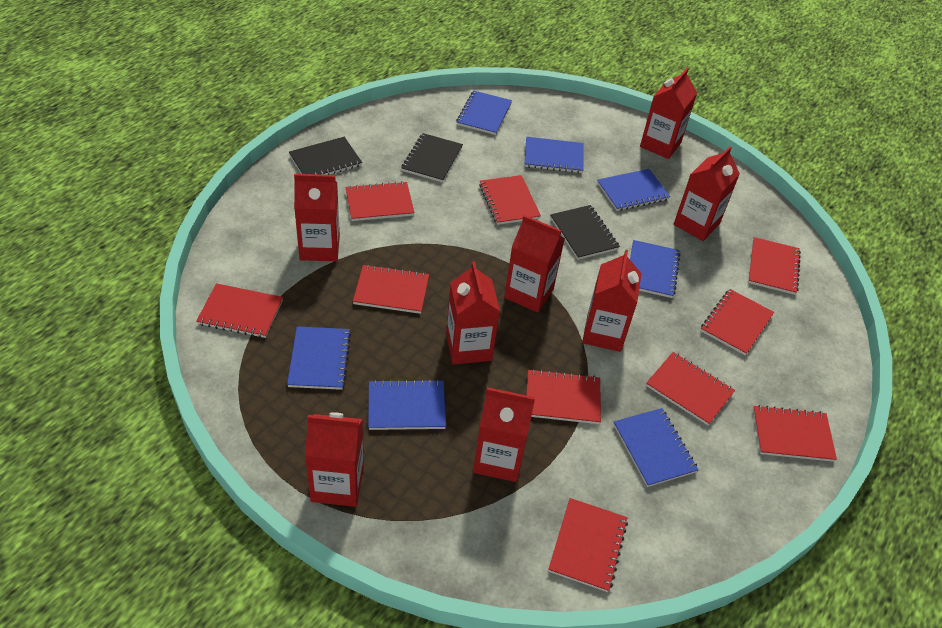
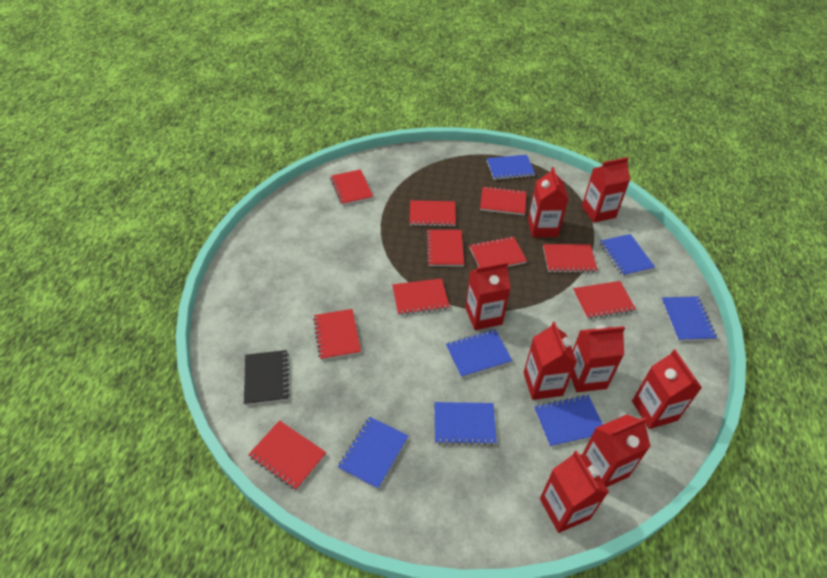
black notebook: 3 -> 1

